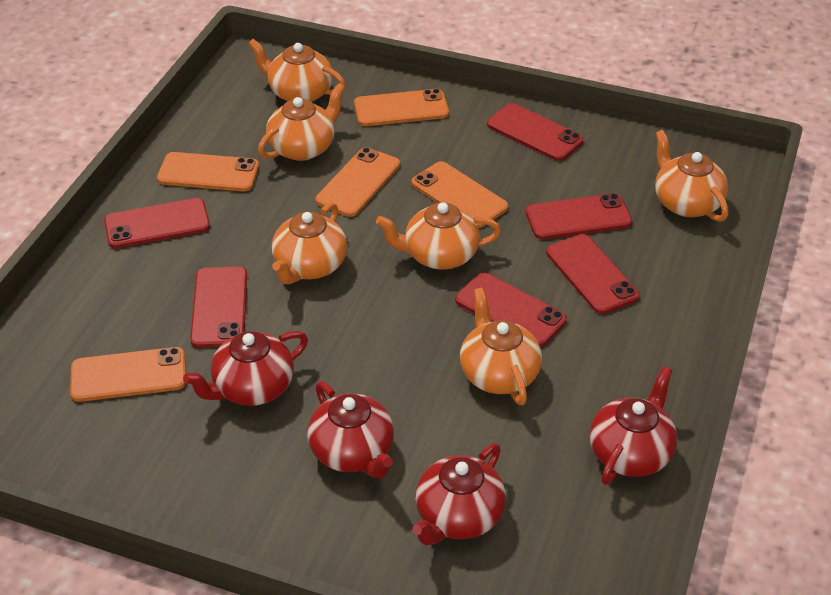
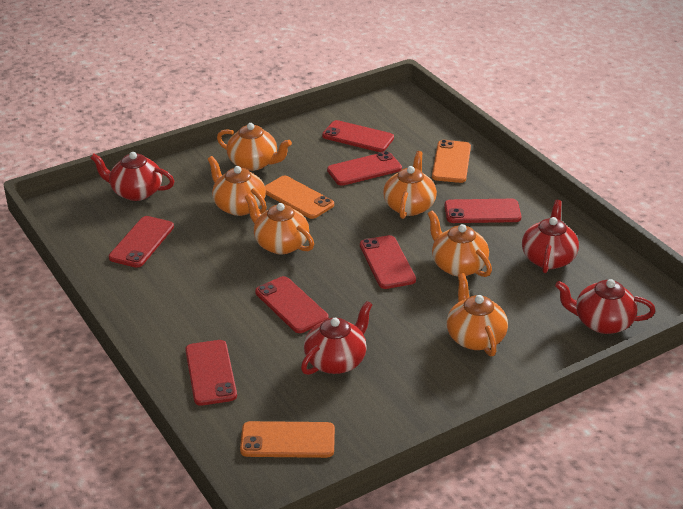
orange phone: 5 -> 3
red phone: 6 -> 7

